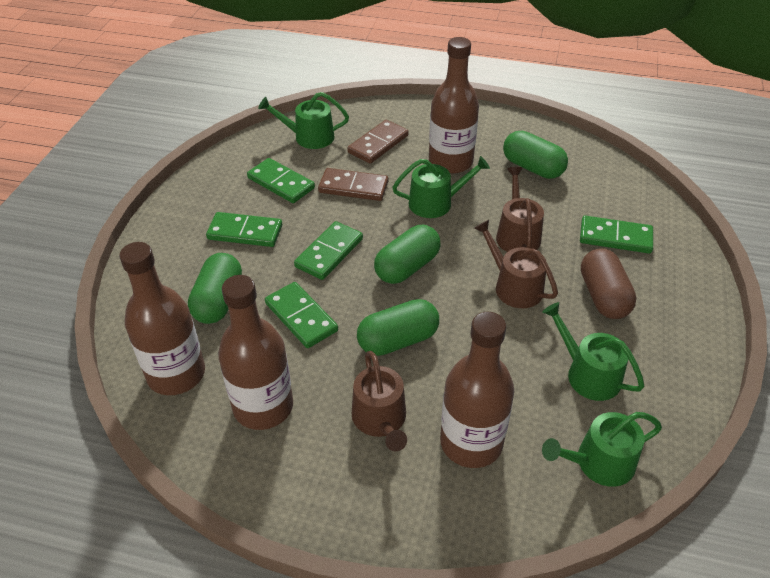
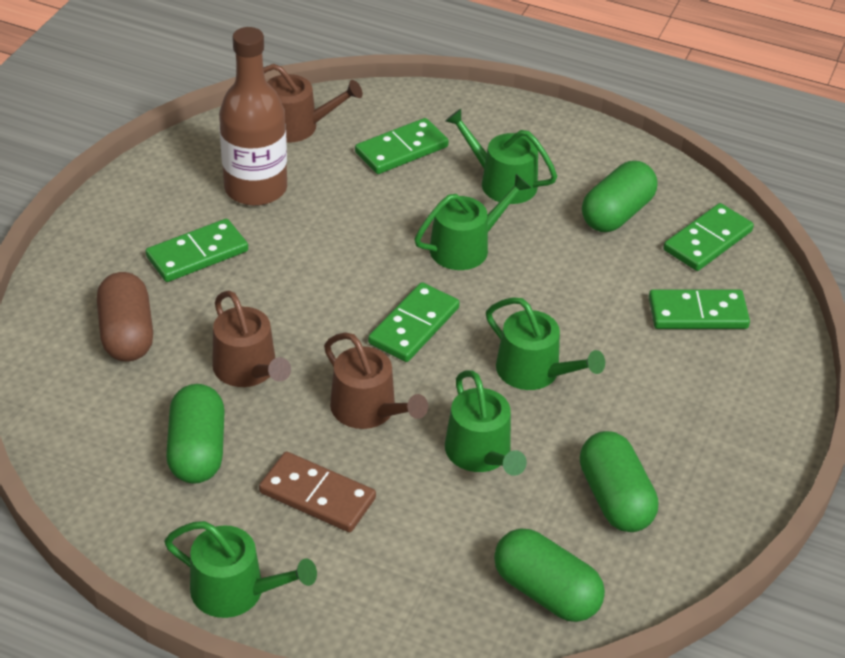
brown bottle: 4 -> 1
brown domino: 2 -> 1
green watering can: 4 -> 5

